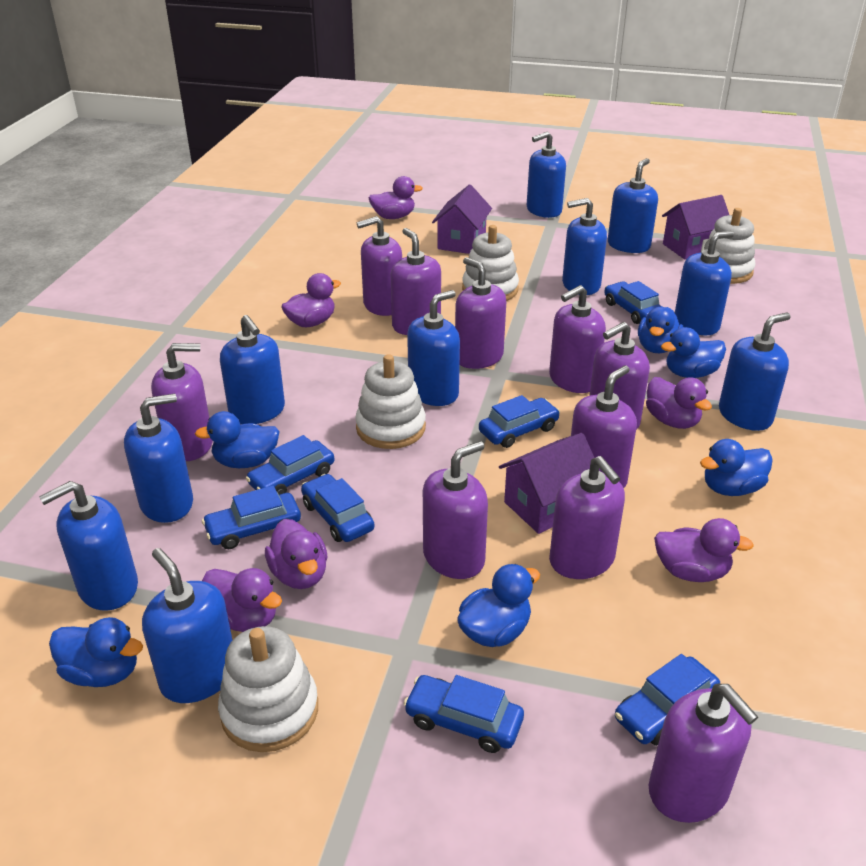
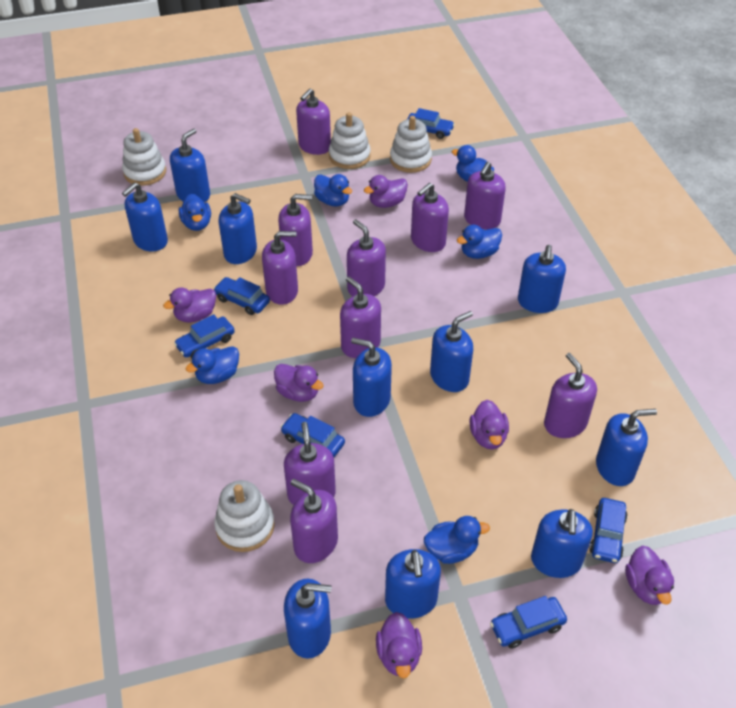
blue car: 7 -> 6
purple house: 3 -> 0

